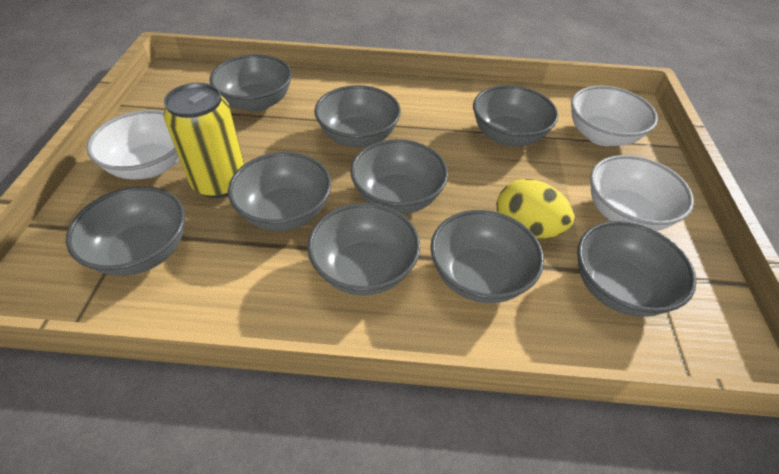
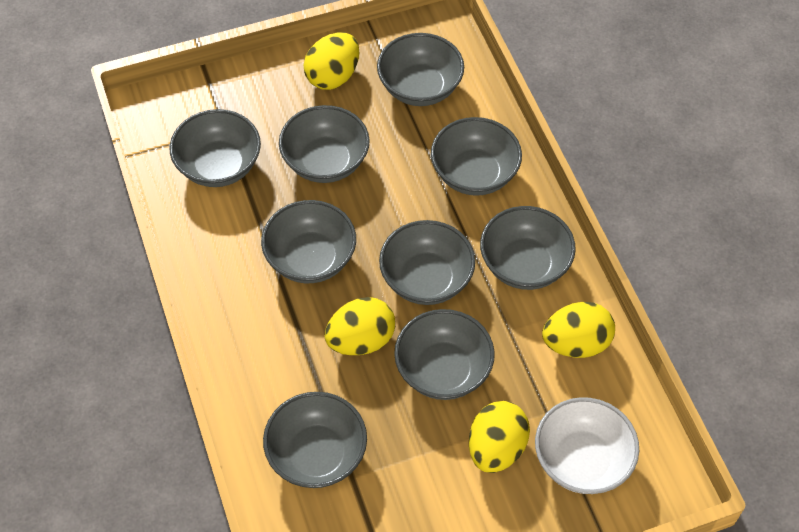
white bowl: 3 -> 1
yellow can: 1 -> 0
yellow egg: 1 -> 4

